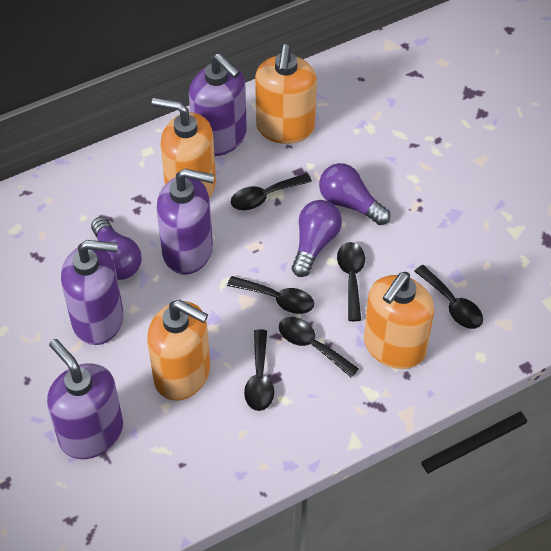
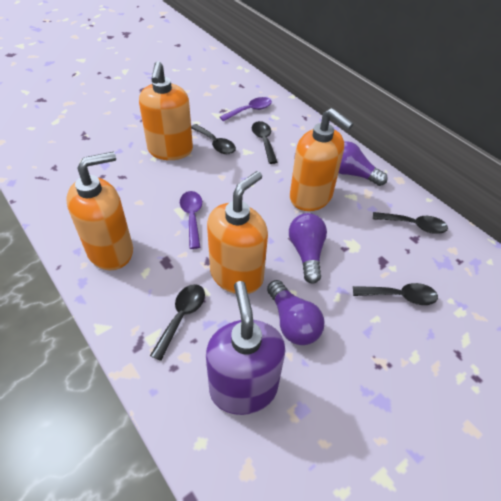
black spoon: 6 -> 5
purple soap dispenser: 4 -> 1
purple spoon: 0 -> 2

